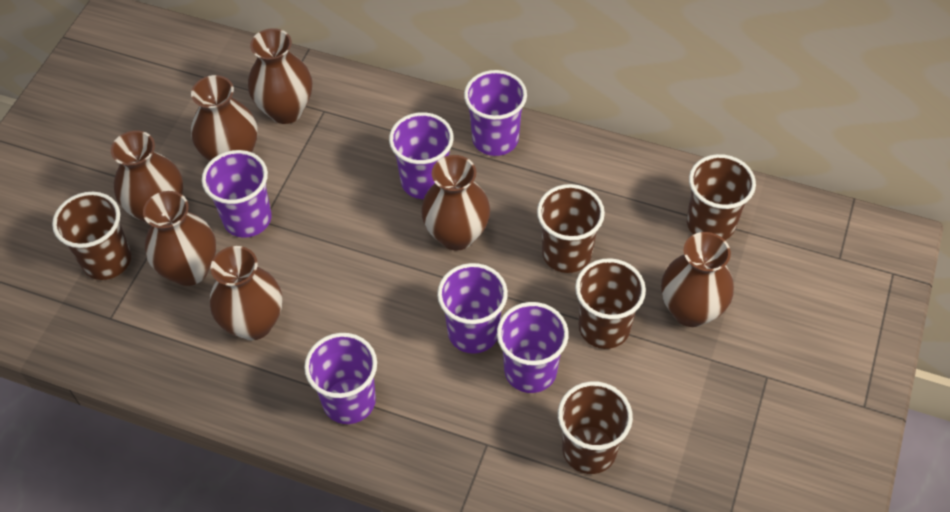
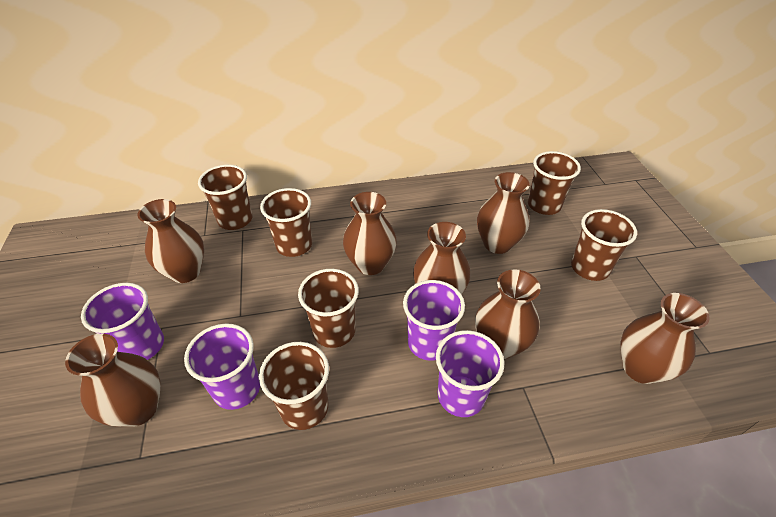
brown cup: 5 -> 6
purple cup: 6 -> 4

